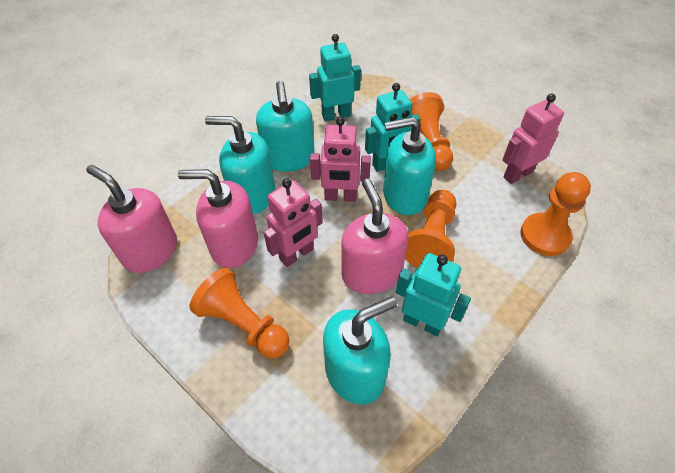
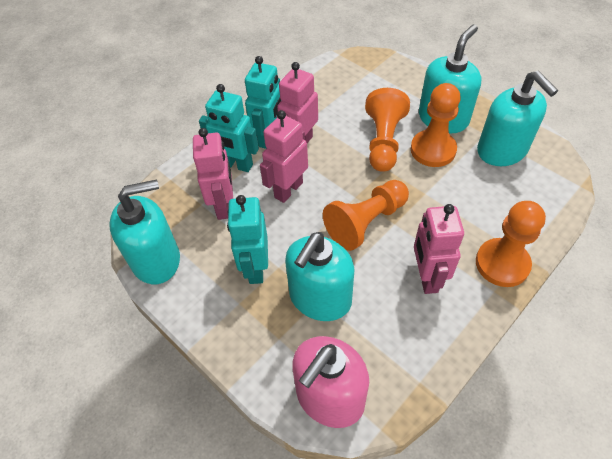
pink robot: 3 -> 4
pink soap dispenser: 3 -> 1

